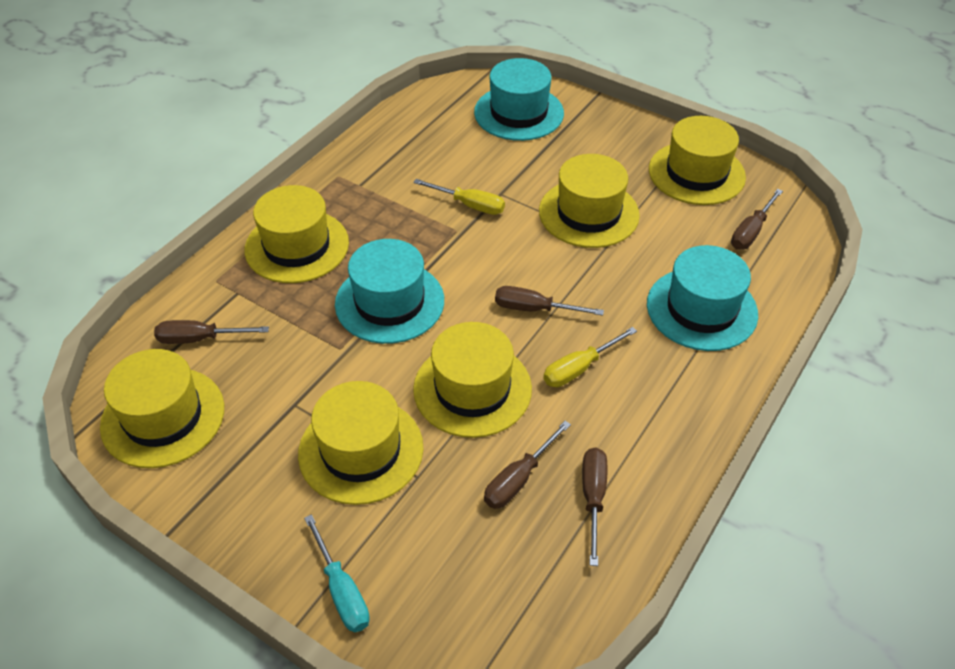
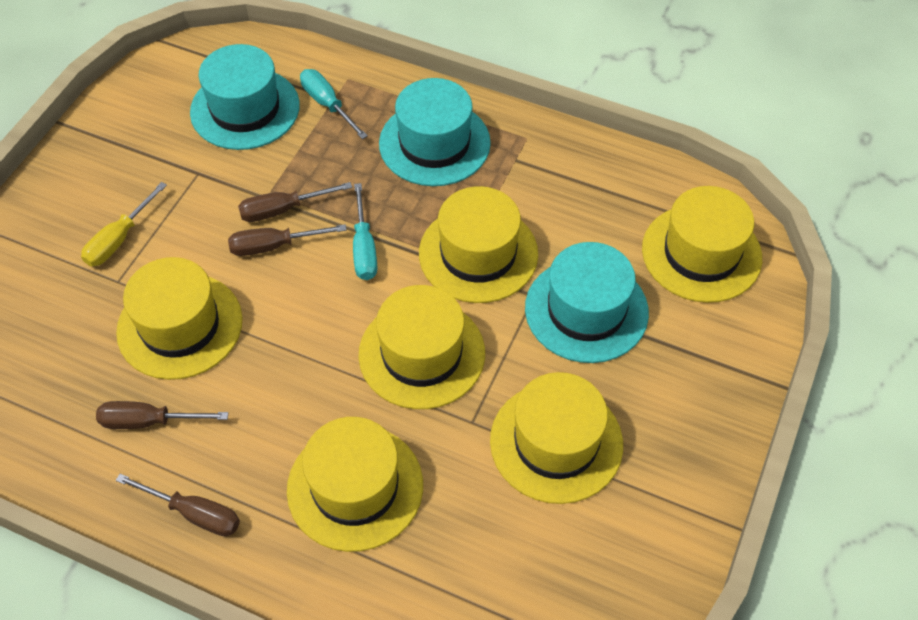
brown screwdriver: 5 -> 4
turquoise screwdriver: 1 -> 2
yellow screwdriver: 2 -> 1

